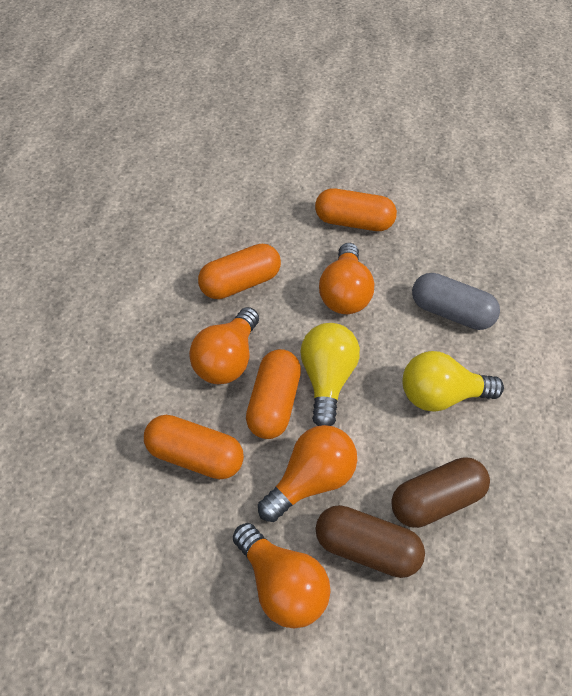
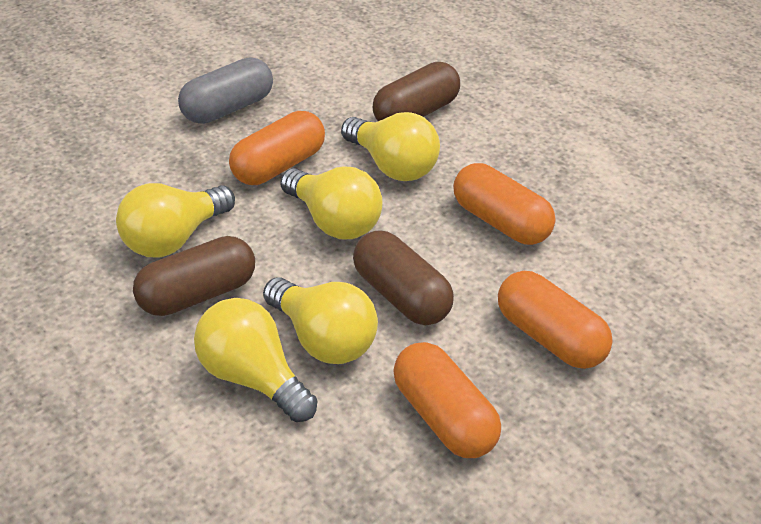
brown capsule: 2 -> 3
orange light bulb: 4 -> 0
yellow light bulb: 2 -> 5

